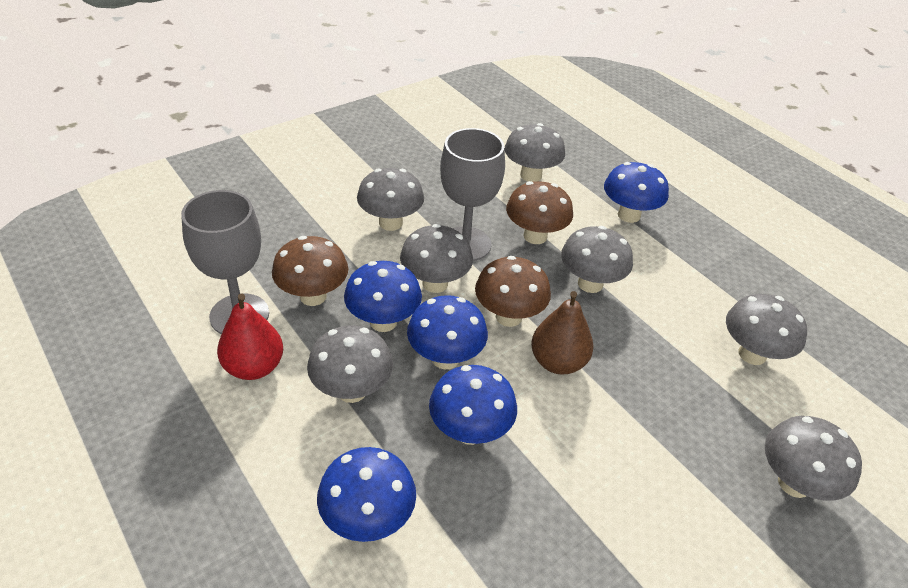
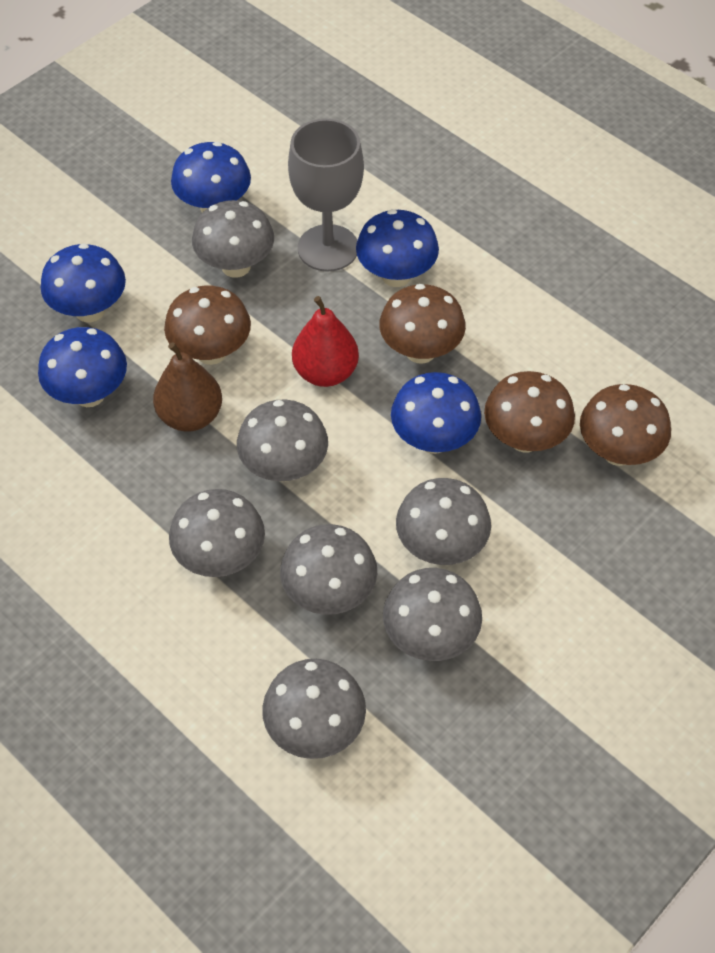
brown mushroom: 3 -> 4
grey goblet: 2 -> 1

